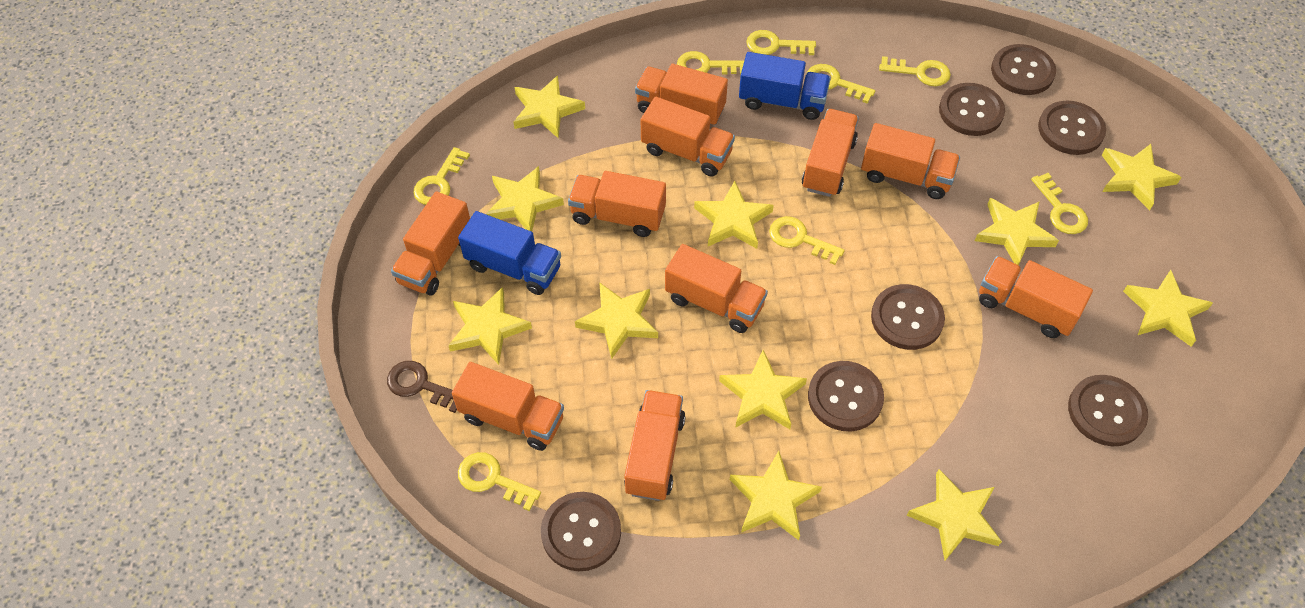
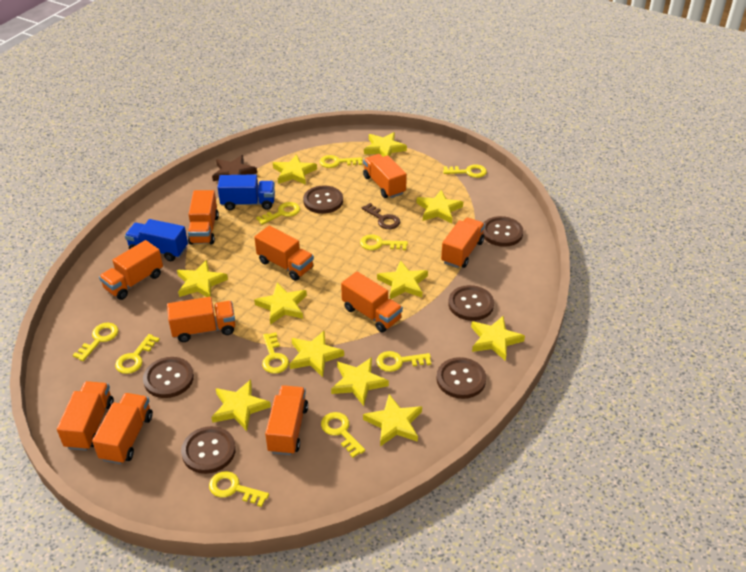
brown button: 7 -> 6
brown star: 0 -> 1
yellow key: 8 -> 10

